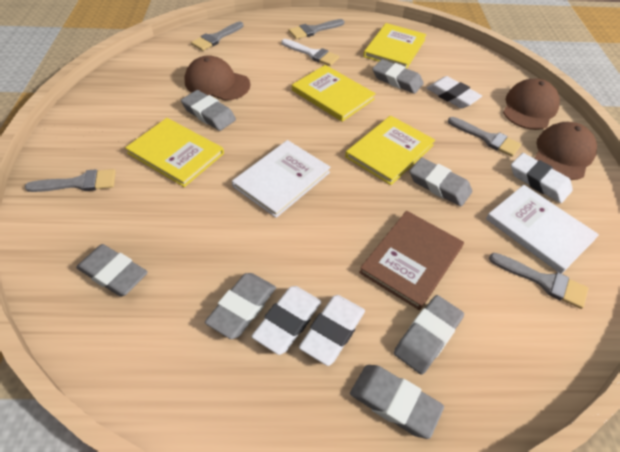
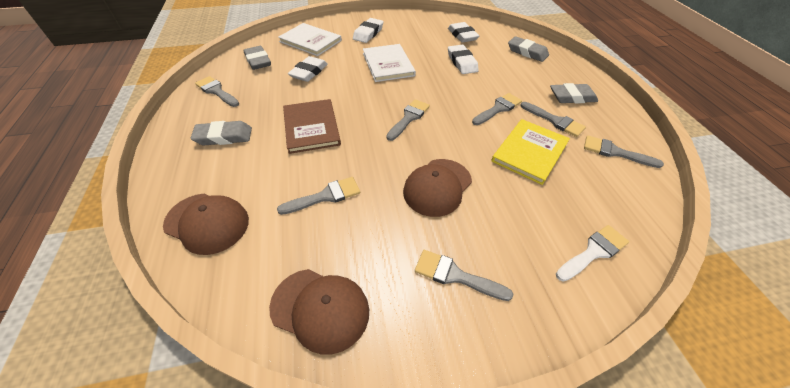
grey brush: 5 -> 7
grey eraser: 7 -> 4
yellow book: 4 -> 1

